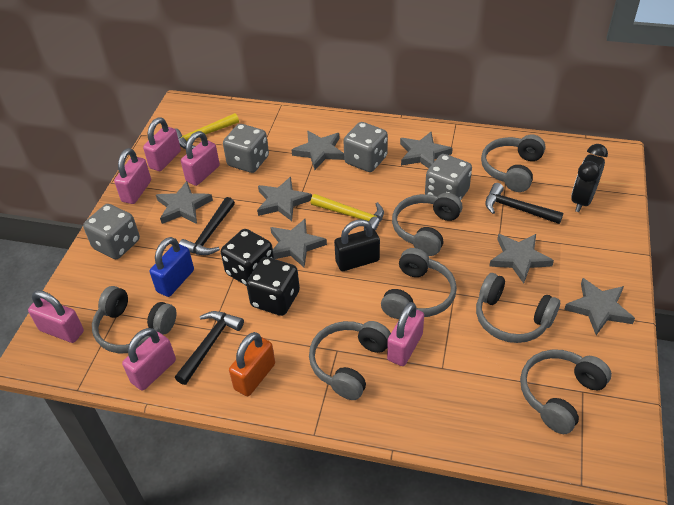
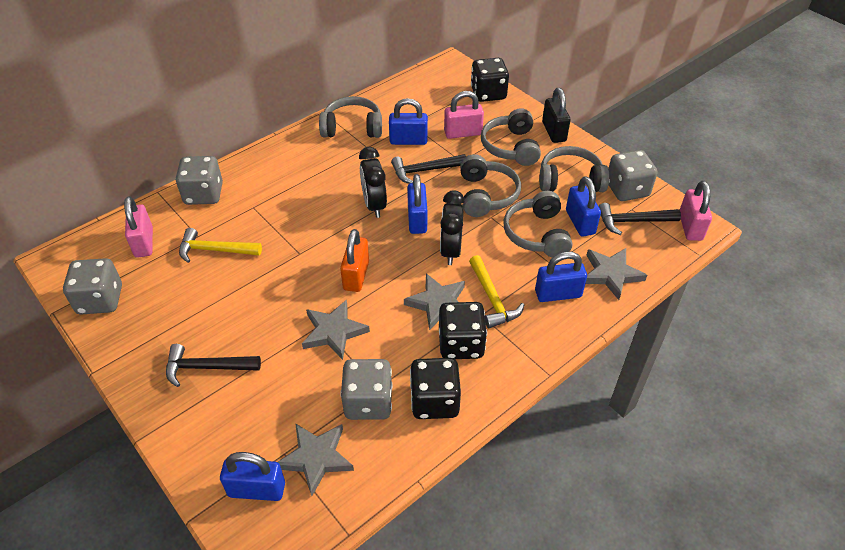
black clock: 1 -> 2
black dice: 2 -> 3
blue padlock: 1 -> 5
grey headphones: 7 -> 5
grey star: 7 -> 4
pink padlock: 6 -> 3

